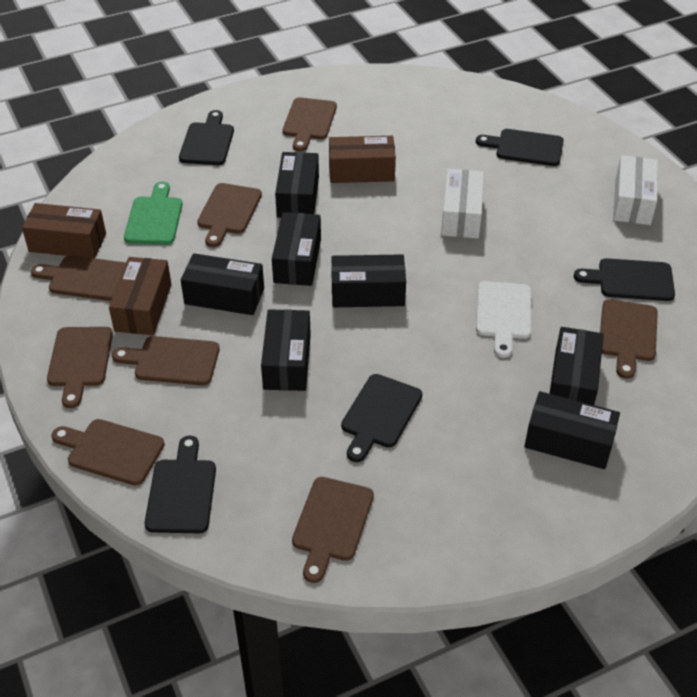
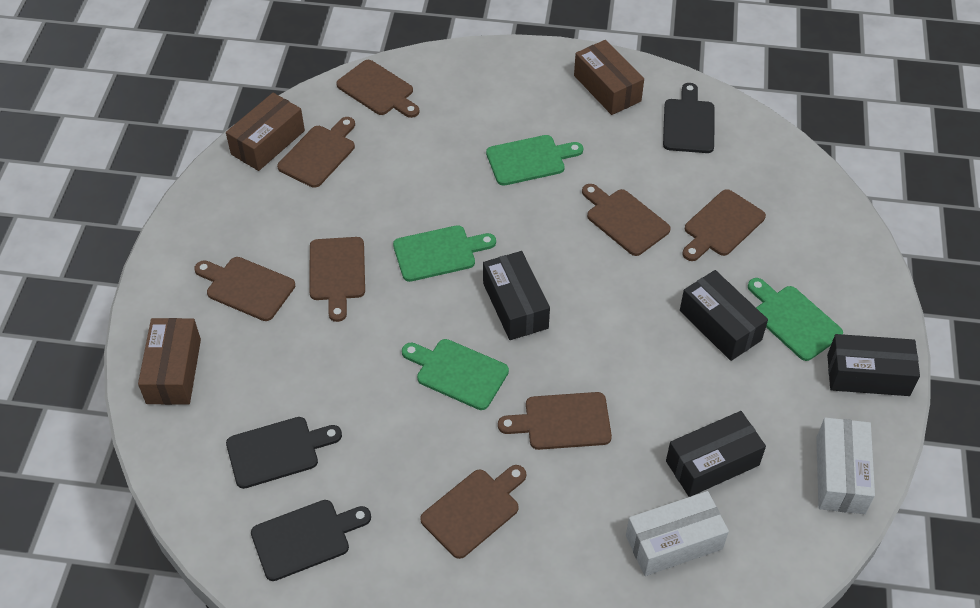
black box: 7 -> 4
black cutting board: 5 -> 3
green cutting board: 1 -> 4
white cutting board: 1 -> 0

